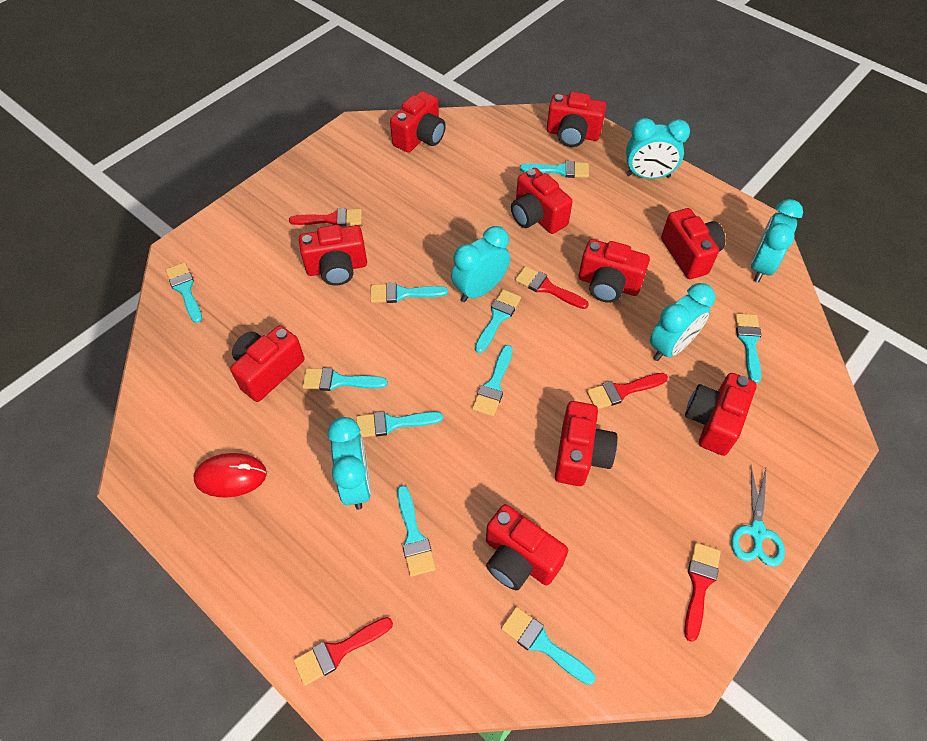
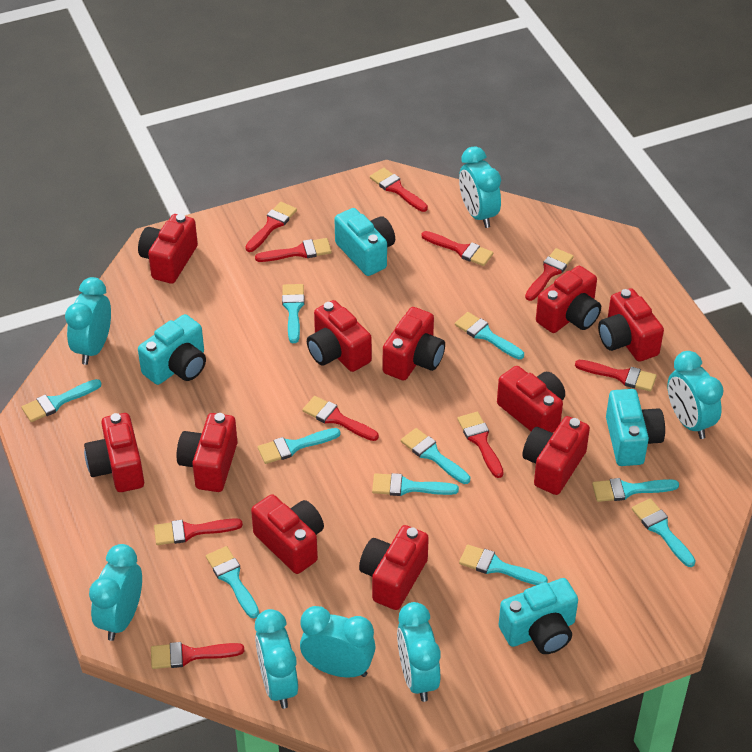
red brush: 5 -> 10
red camera: 10 -> 11
red mouse: 1 -> 0
turquoise camera: 0 -> 4
turquoise clock: 5 -> 7
turquoise scissors: 1 -> 0

